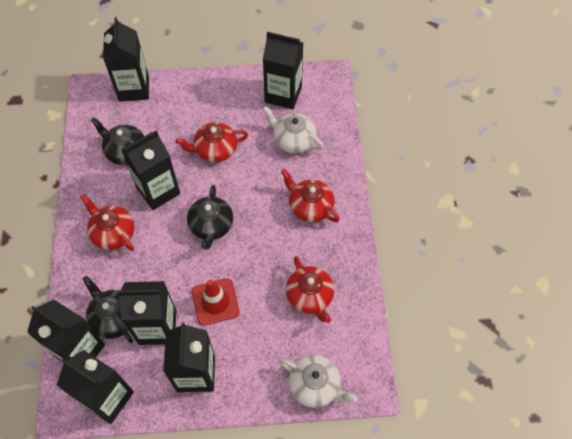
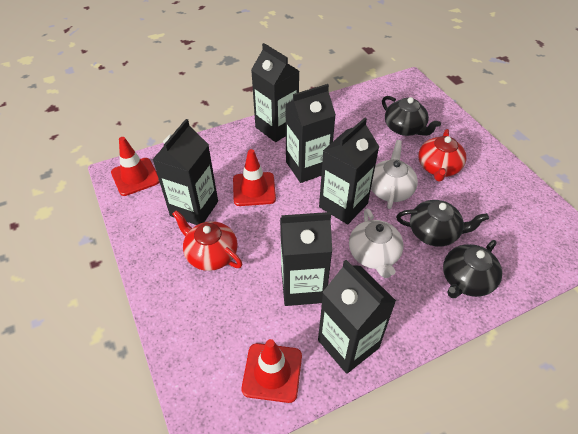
black carton: 7 -> 6
red teapot: 4 -> 2
red traffic cone: 1 -> 3

